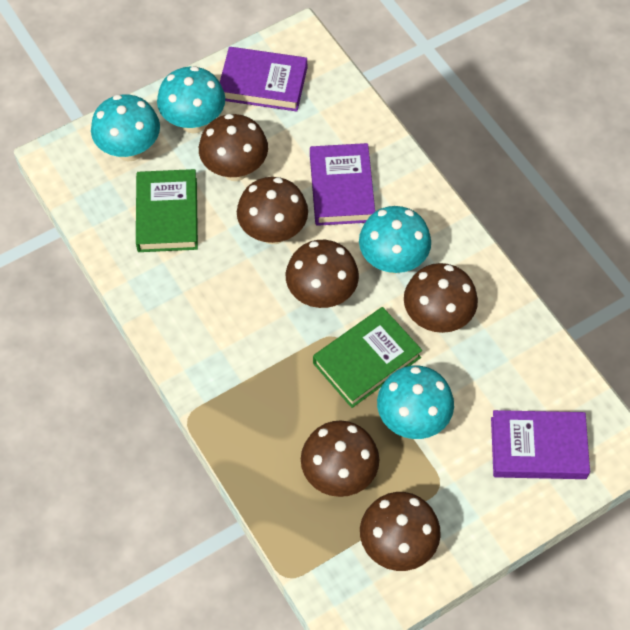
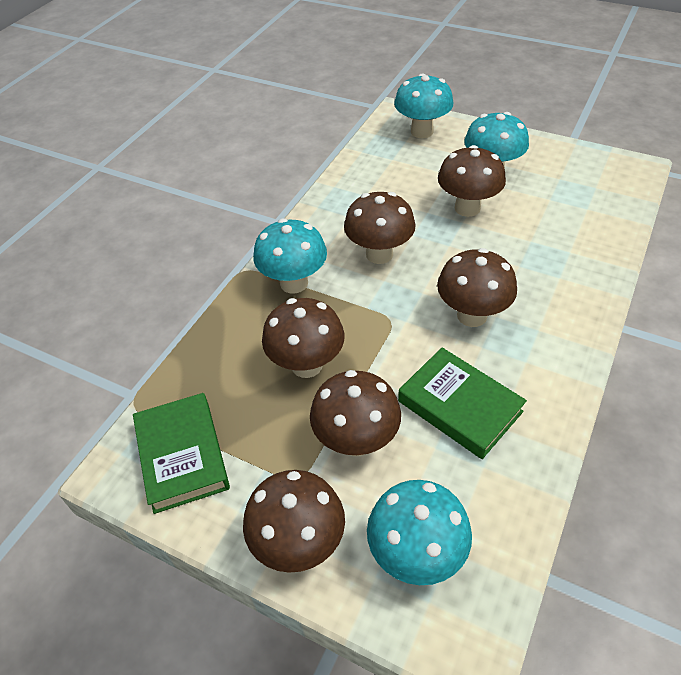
purple book: 3 -> 0

